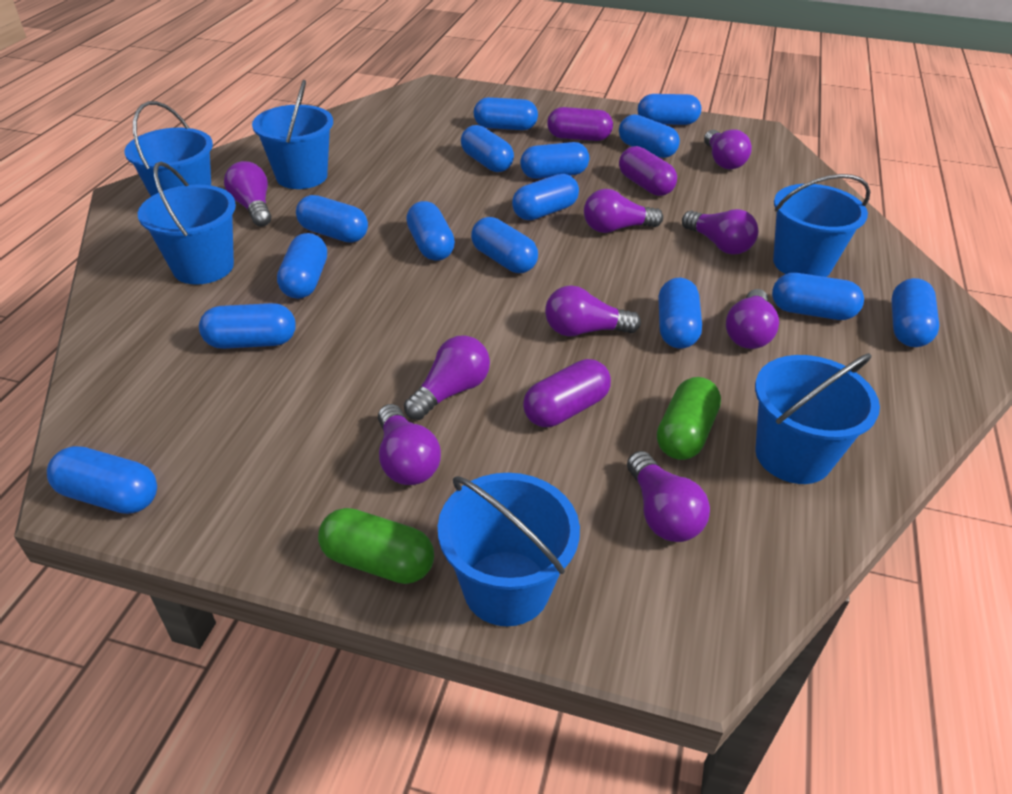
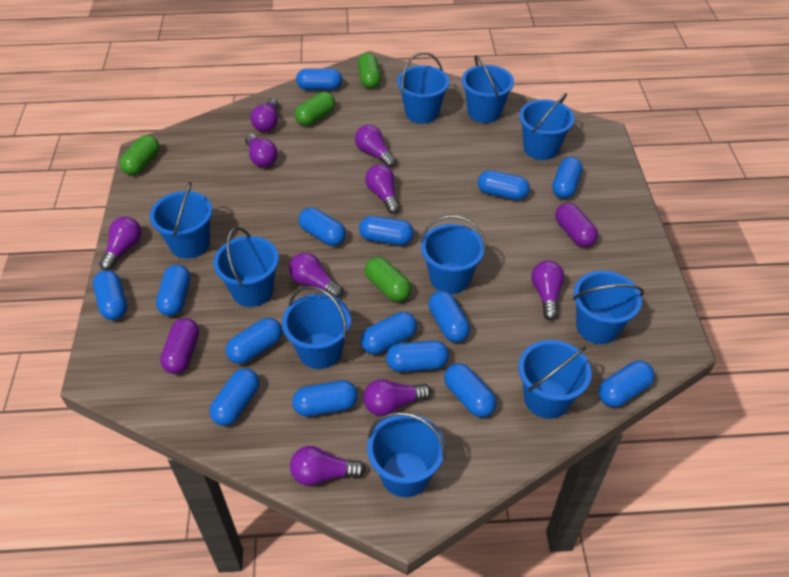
blue bucket: 6 -> 10
green capsule: 2 -> 4
purple capsule: 3 -> 2

